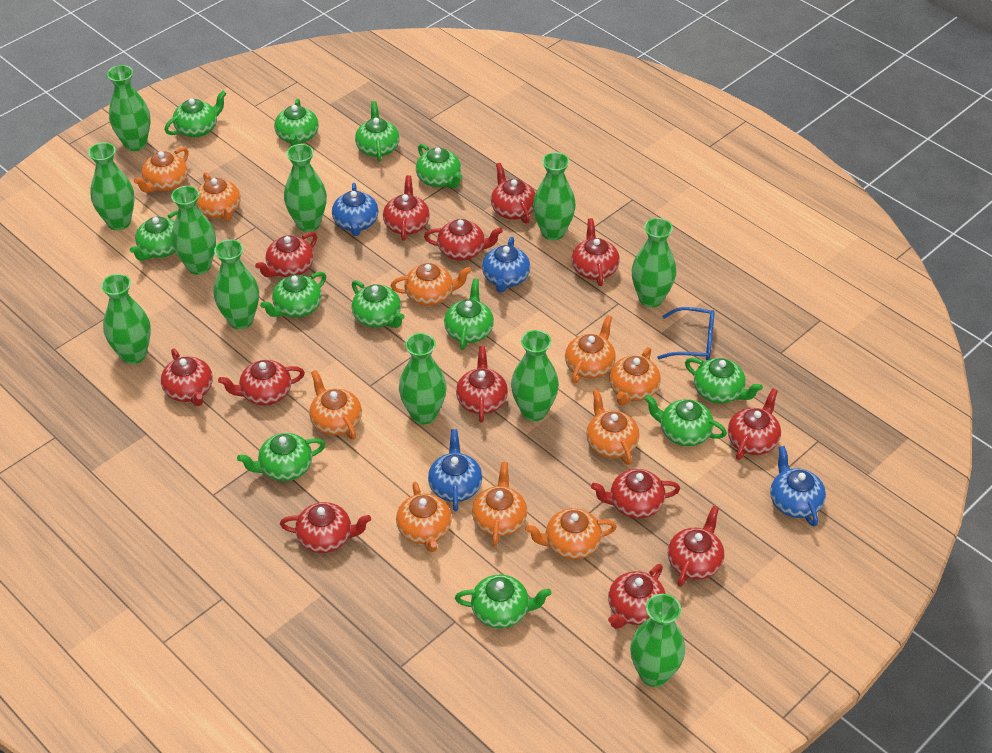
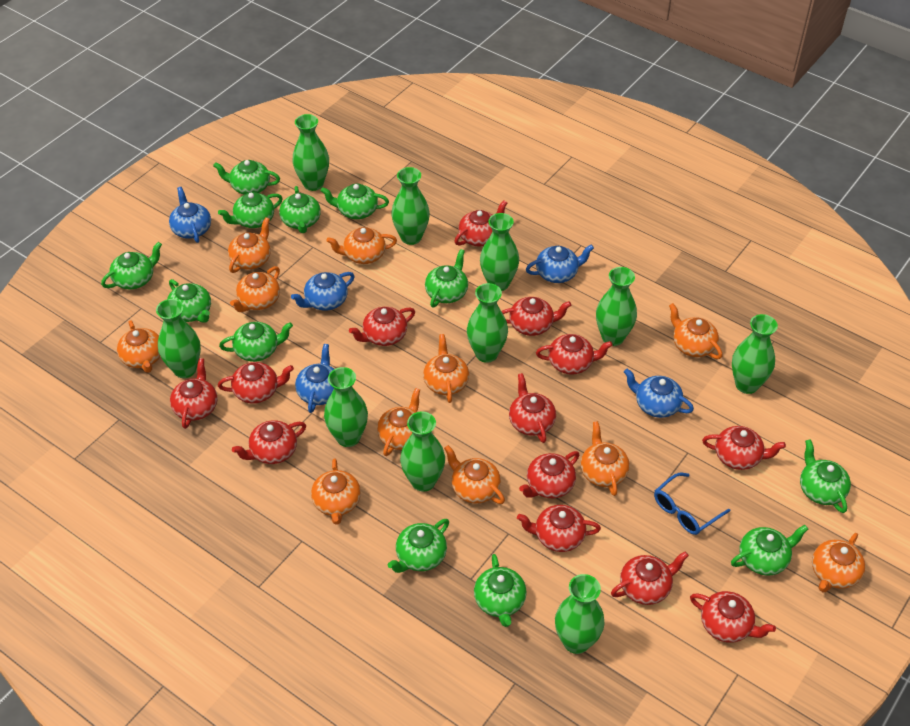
blue teapot: 4 -> 5
green vase: 11 -> 10
orange teapot: 10 -> 11

